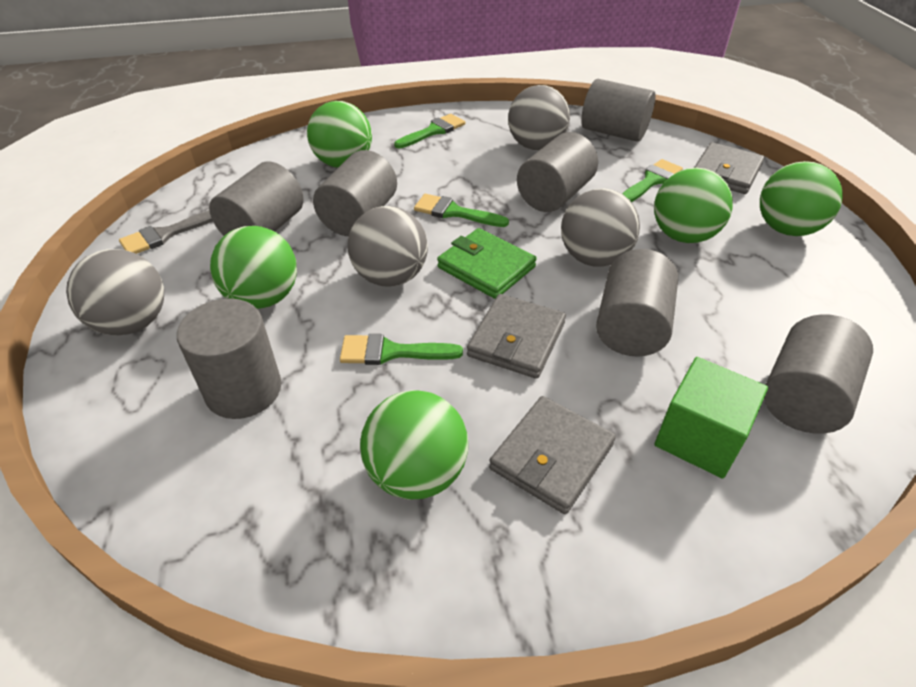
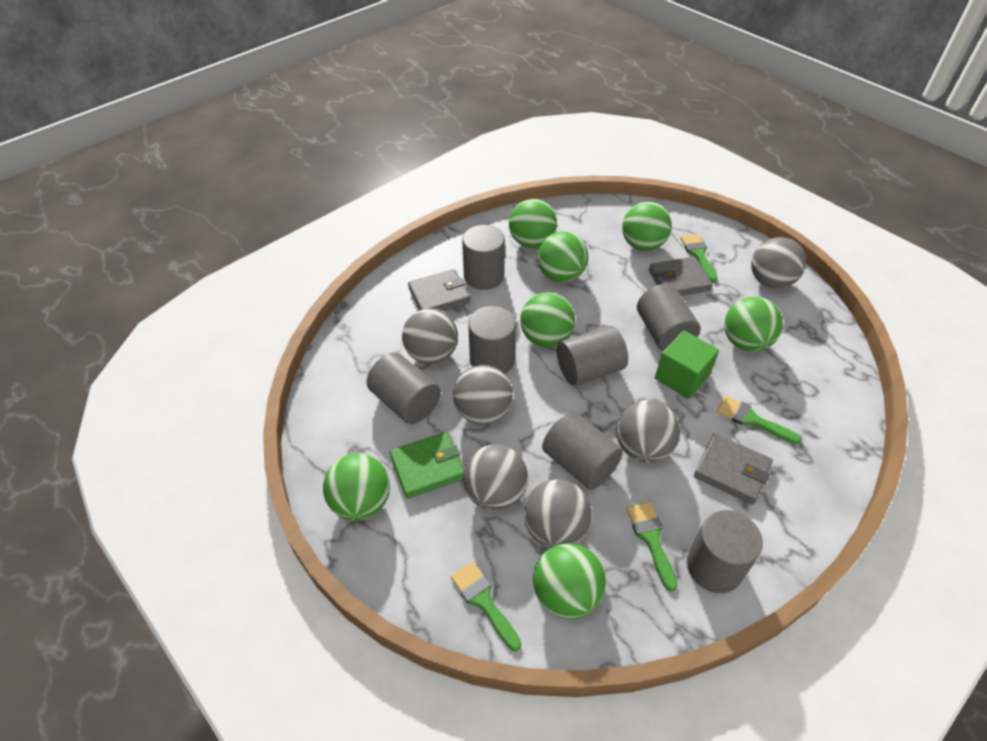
green ball: 5 -> 7
grey ball: 4 -> 6
grey brush: 1 -> 0

